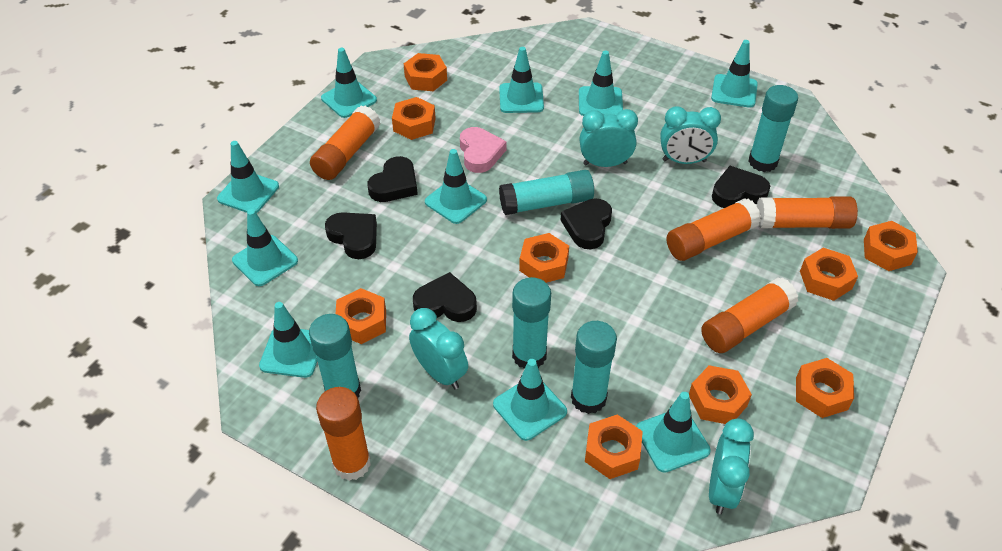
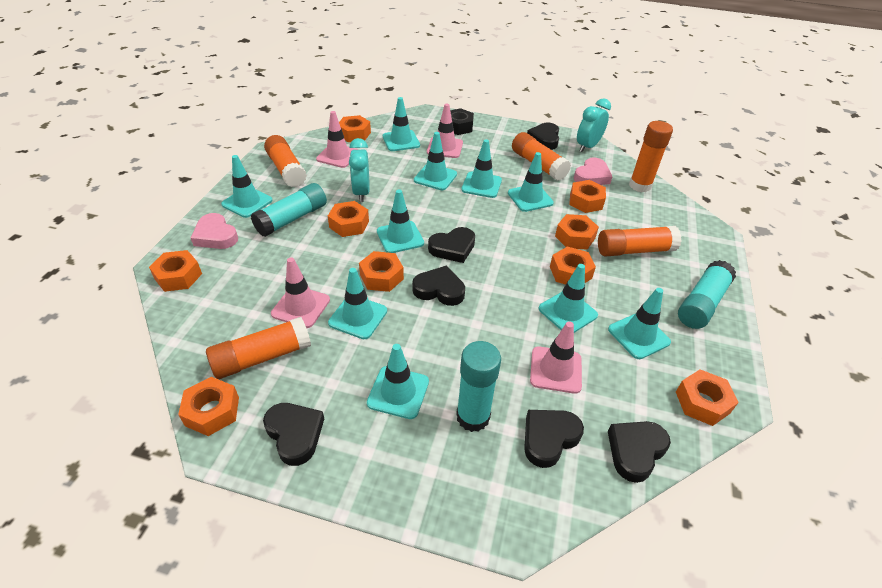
black heart: 5 -> 6
black nut: 0 -> 1
pink heart: 1 -> 2
pink traffic cone: 0 -> 4
turquoise clock: 4 -> 2
turquoise glue stick: 5 -> 3

